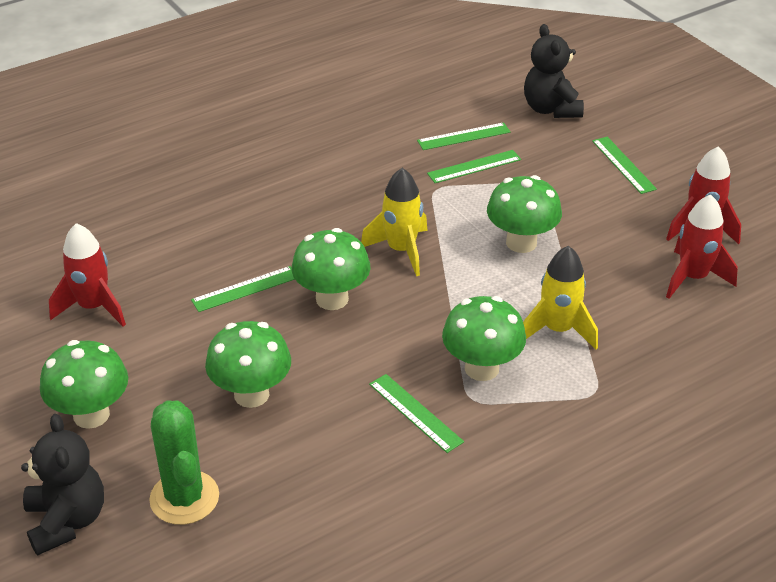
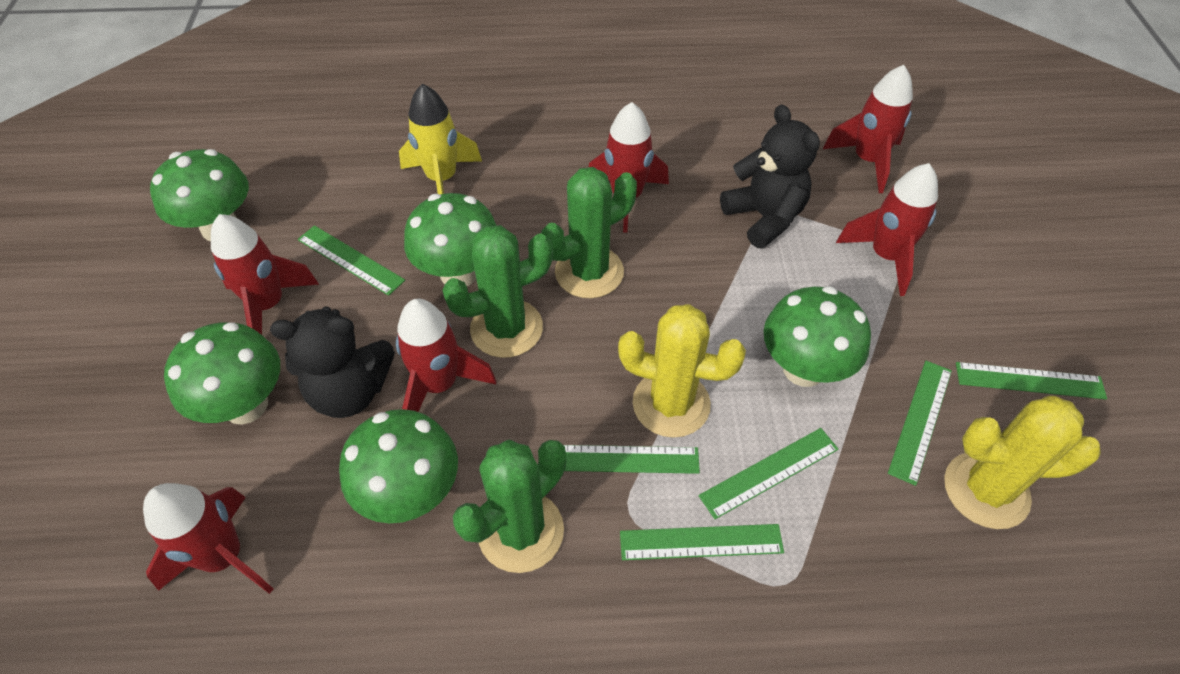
green cactus: 1 -> 3
green ruler: 5 -> 6
red rocket: 3 -> 6
yellow cactus: 0 -> 2
yellow rocket: 2 -> 1

